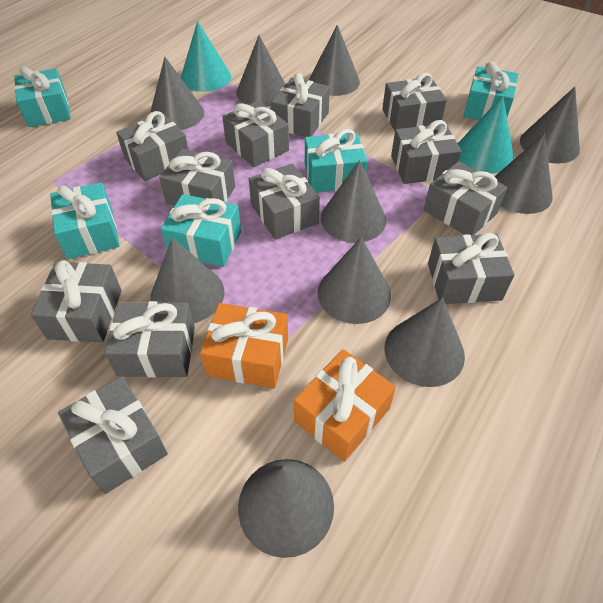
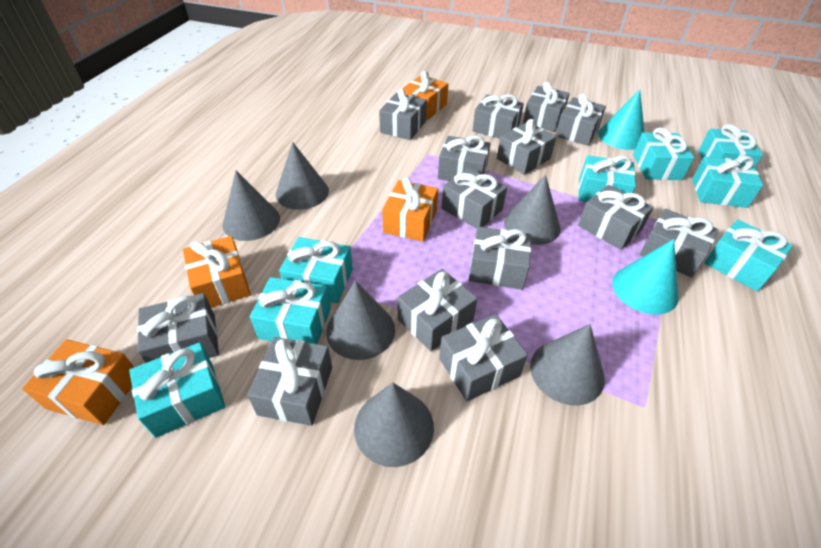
grey cone: 10 -> 6
grey gift: 12 -> 14
orange gift: 2 -> 4
turquoise gift: 5 -> 8

